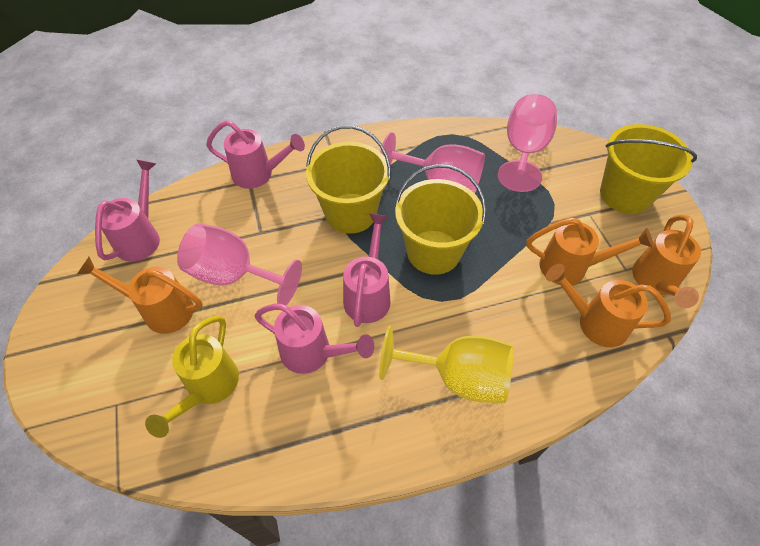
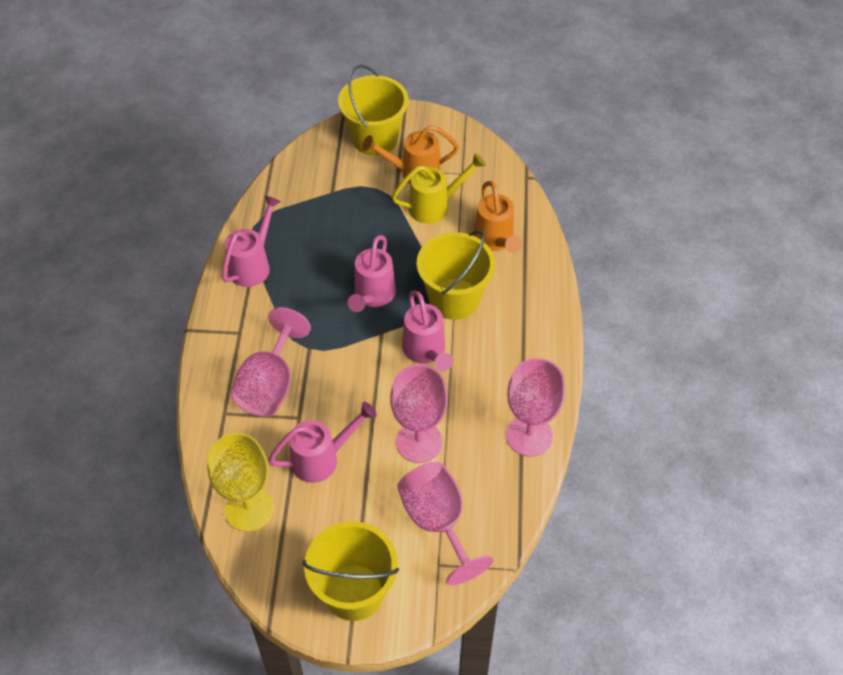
orange watering can: 4 -> 2
pink goblet: 3 -> 4

